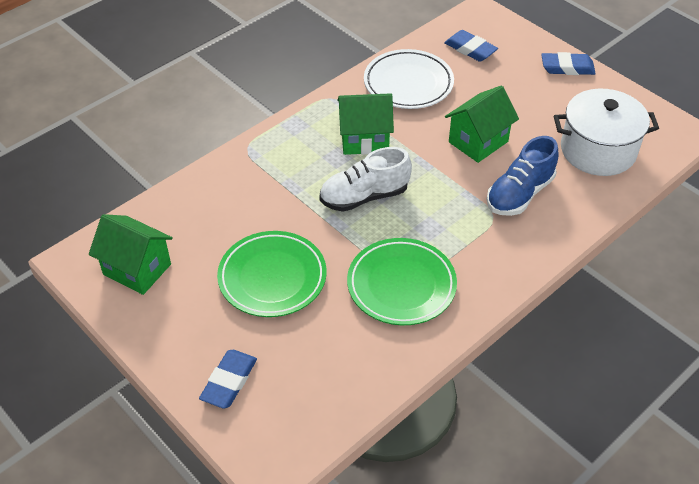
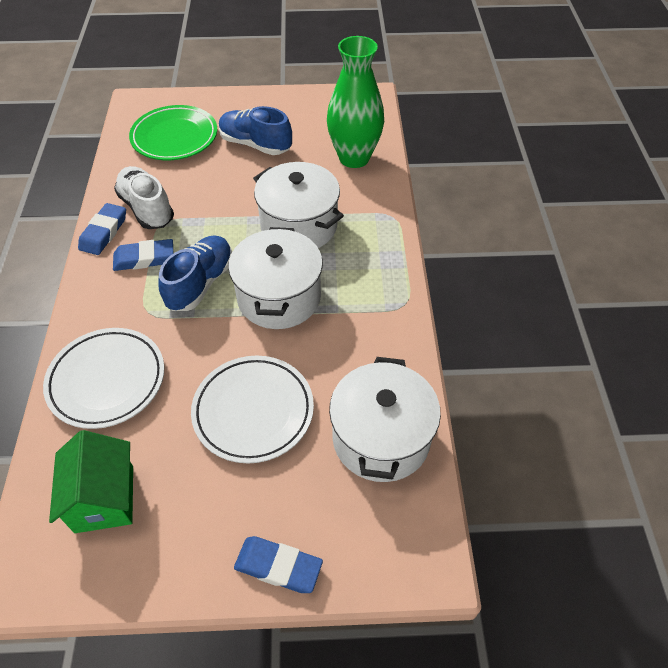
blue shoe: 1 -> 2
green house: 3 -> 1
green plate: 2 -> 1
green vase: 0 -> 1
white plate: 1 -> 2
white pot: 1 -> 3

